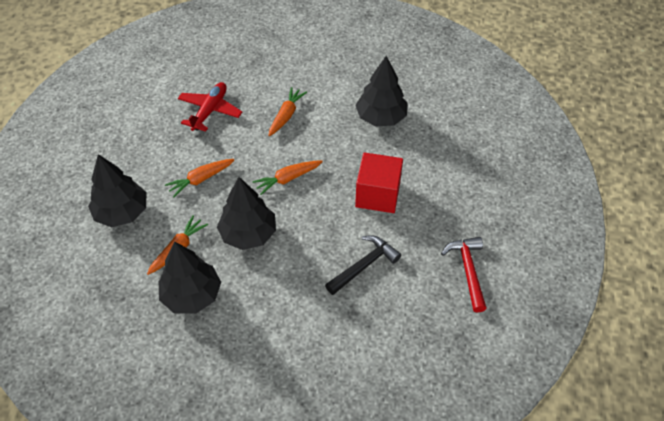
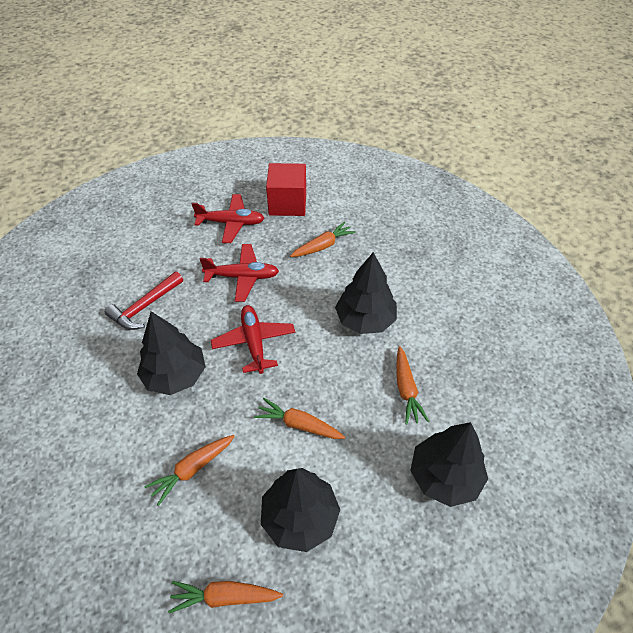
black hammer: 1 -> 0
orange carrot: 4 -> 5
red plane: 1 -> 3

